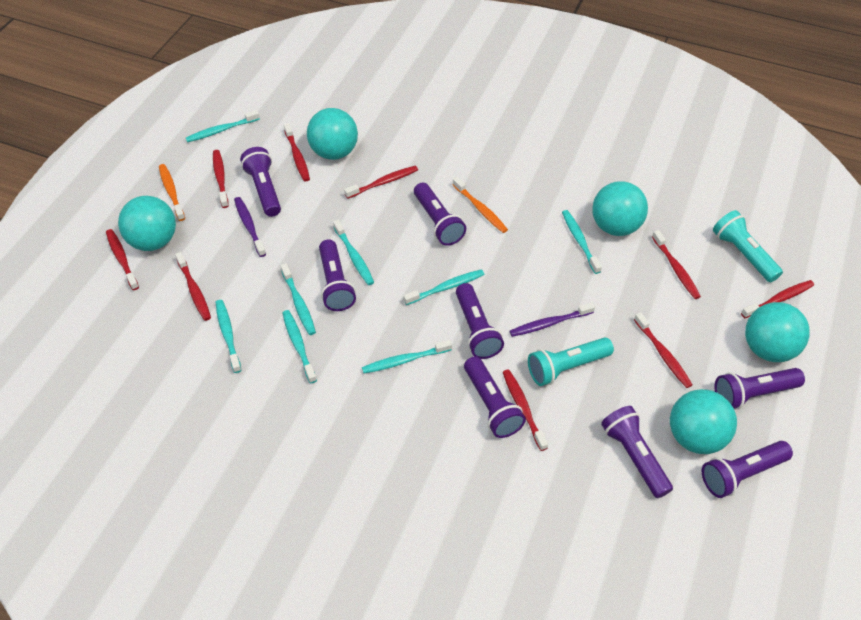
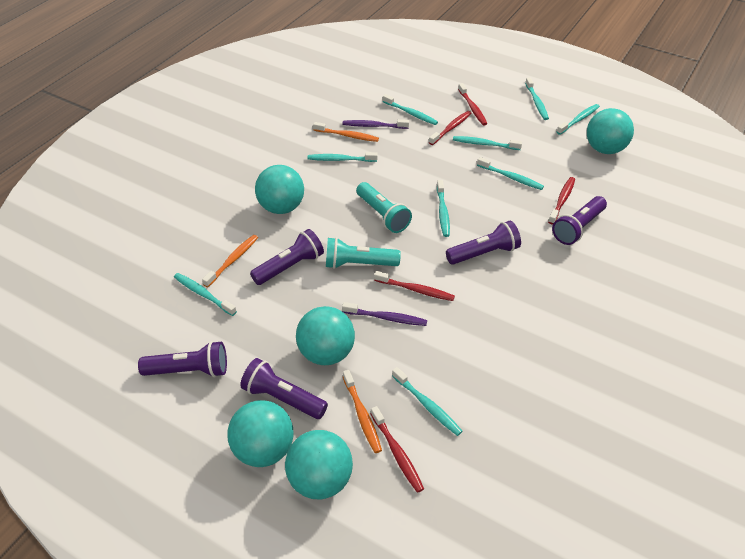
orange toothbrush: 2 -> 3
purple flashlight: 8 -> 5
red toothbrush: 9 -> 5
turquoise toothbrush: 8 -> 9

